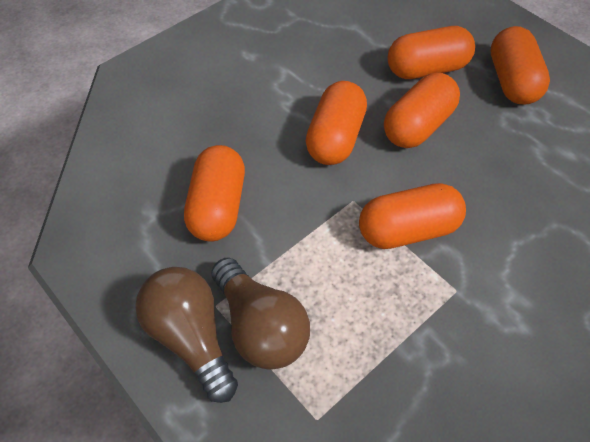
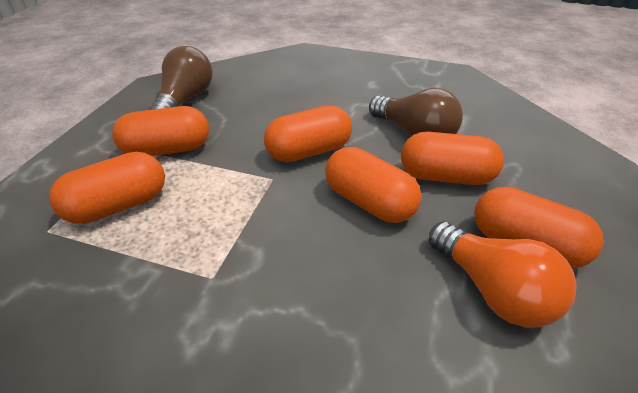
orange light bulb: 0 -> 1

